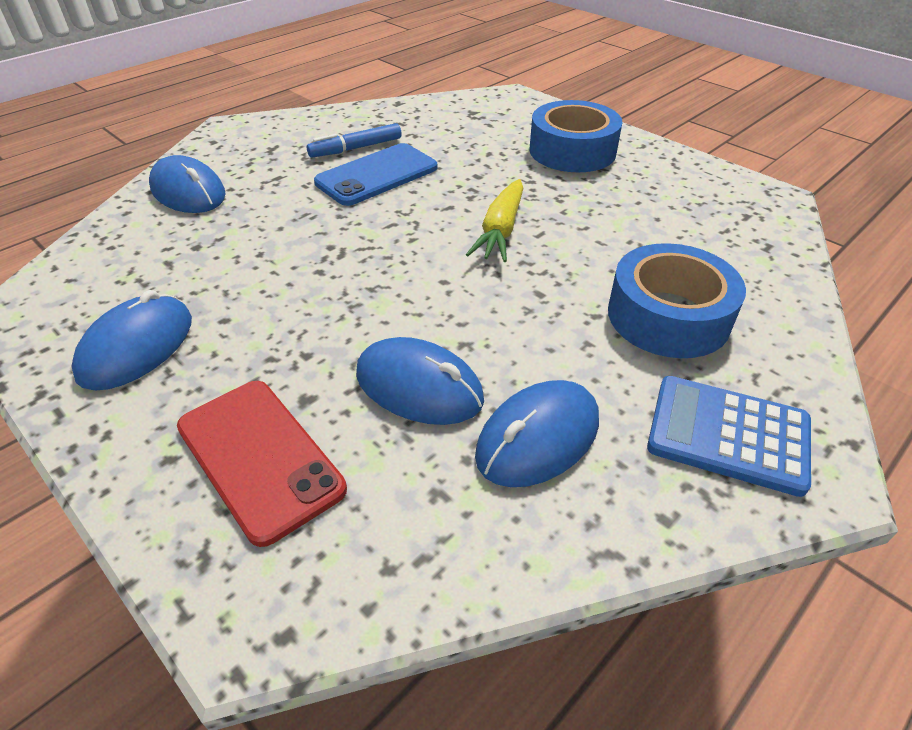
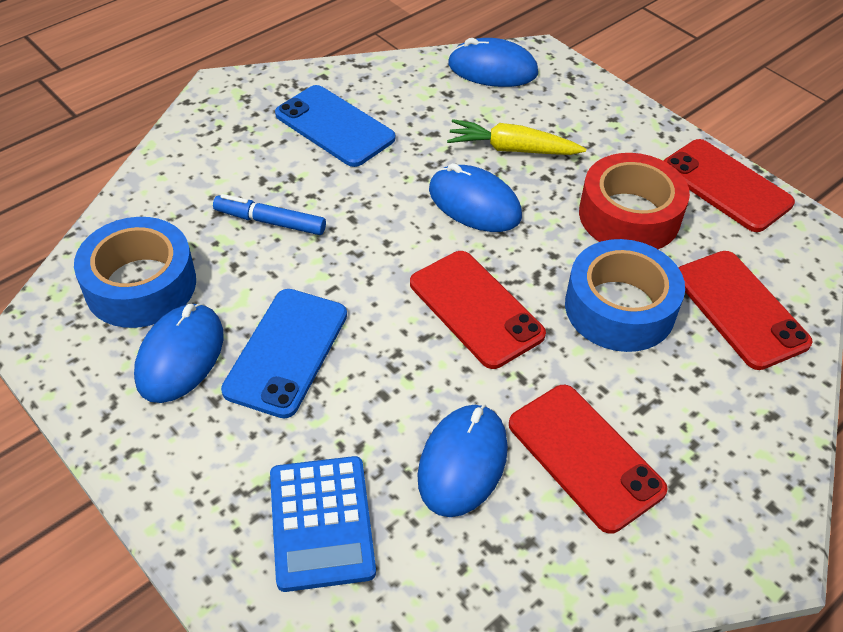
blue phone: 1 -> 2
red phone: 1 -> 4
red tape: 0 -> 1

